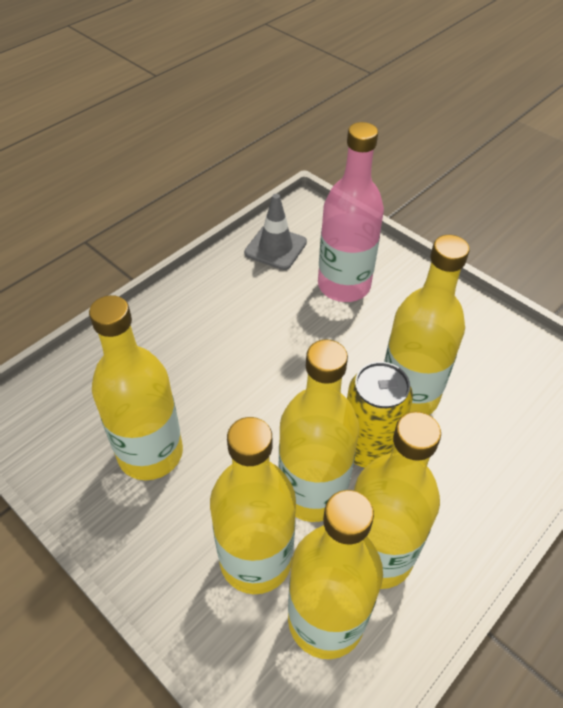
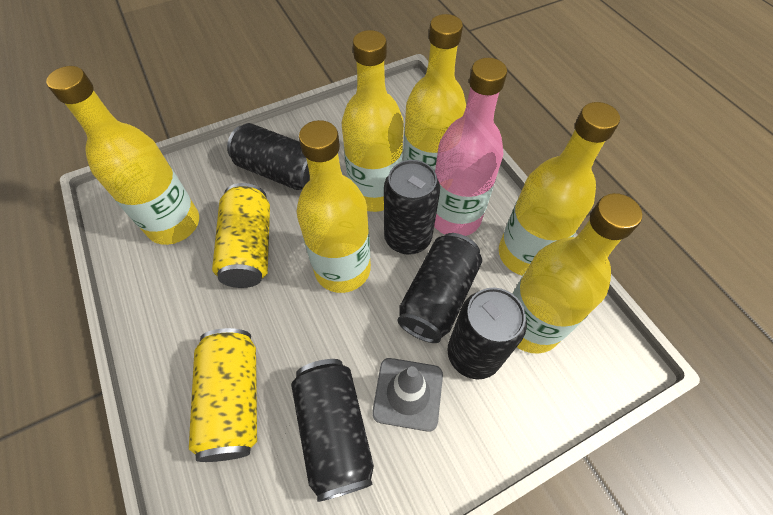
black can: 0 -> 5
yellow can: 1 -> 2

